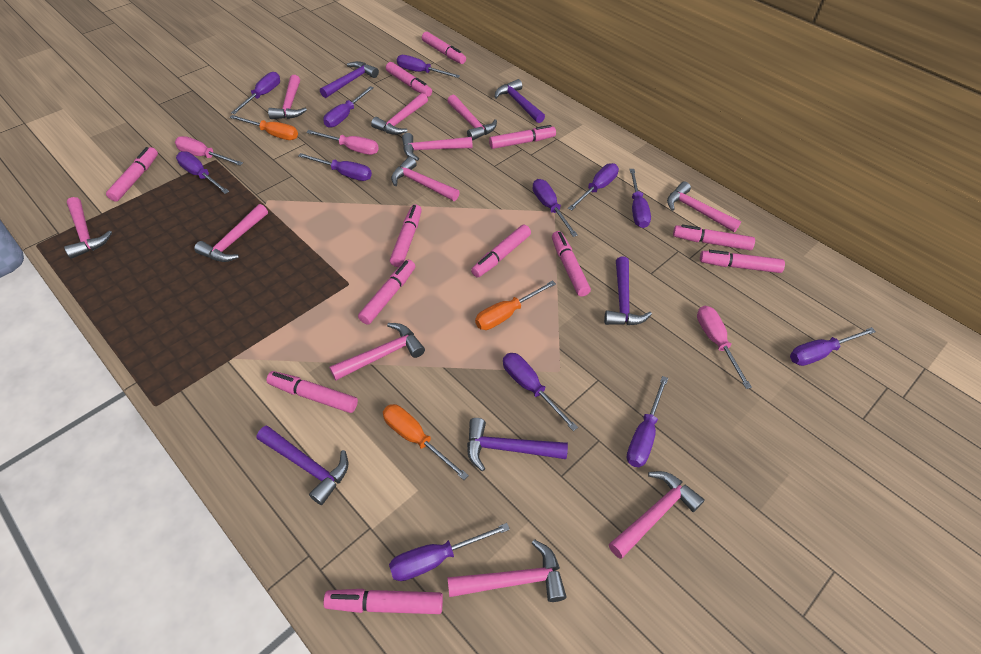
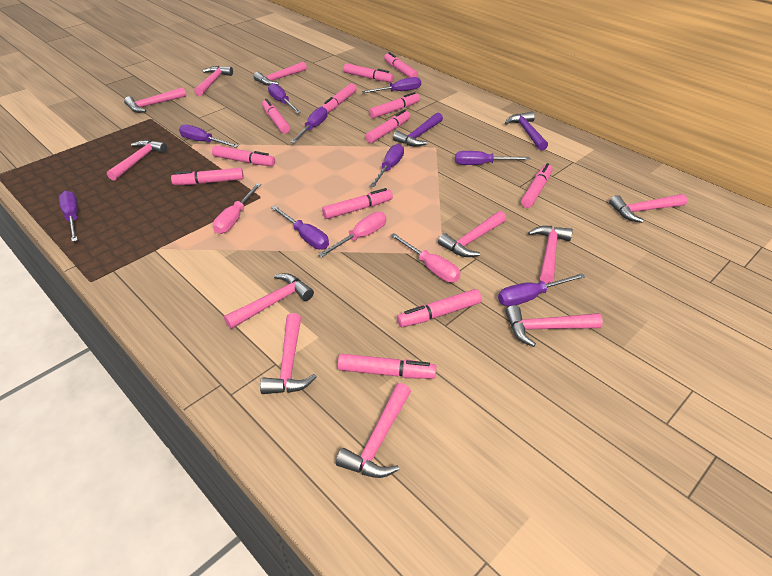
orange screwdriver: 3 -> 0
purple hammer: 5 -> 2
purple screwdriver: 12 -> 9

